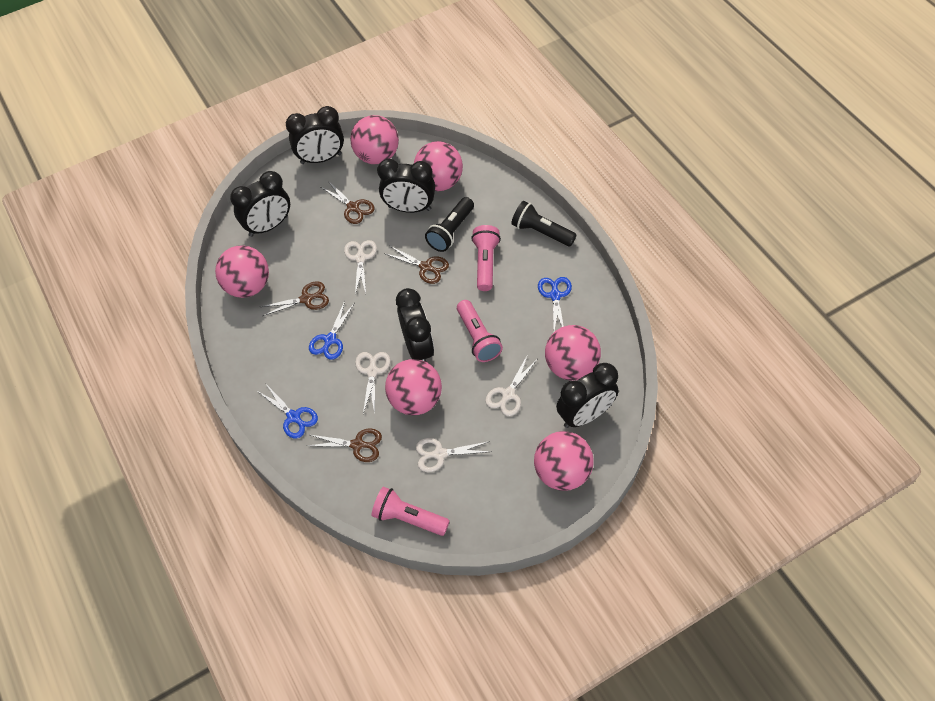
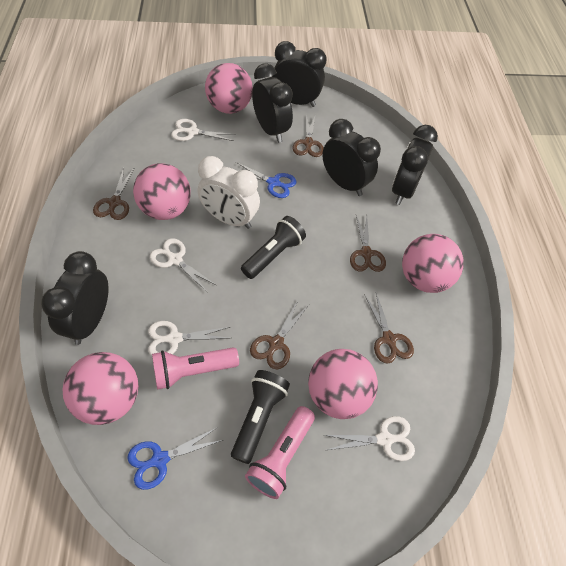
blue scissors: 3 -> 2
brown scissors: 4 -> 5
pink ball: 6 -> 5
pink flashlight: 3 -> 2
white clock: 0 -> 1

